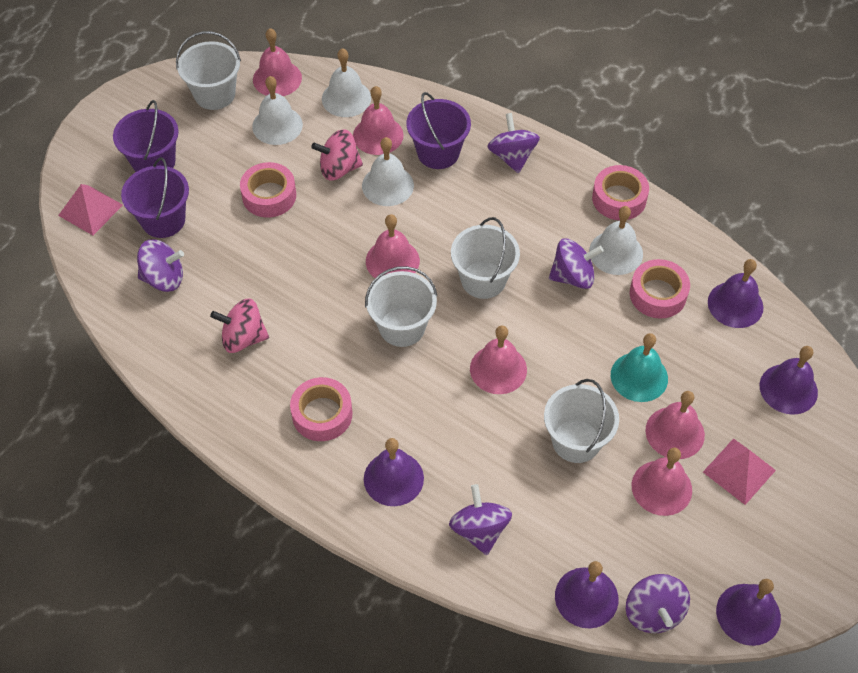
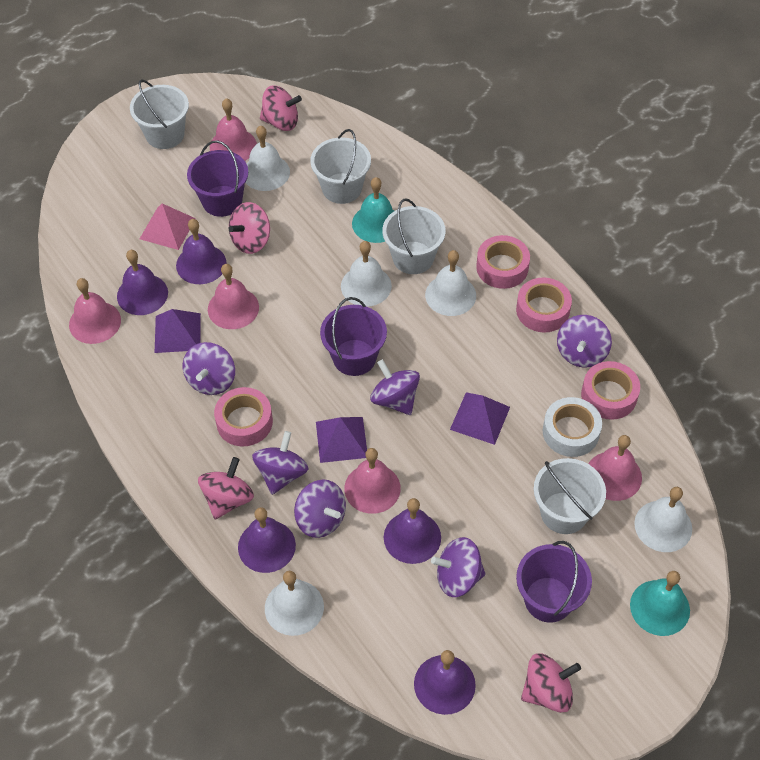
pink bell: 6 -> 5
pink pyramid: 2 -> 1
pink spinning top: 2 -> 4
purple pyramid: 0 -> 3
purple spinning top: 5 -> 6
turquoise bell: 1 -> 2
white bell: 4 -> 5
white tape: 0 -> 1

